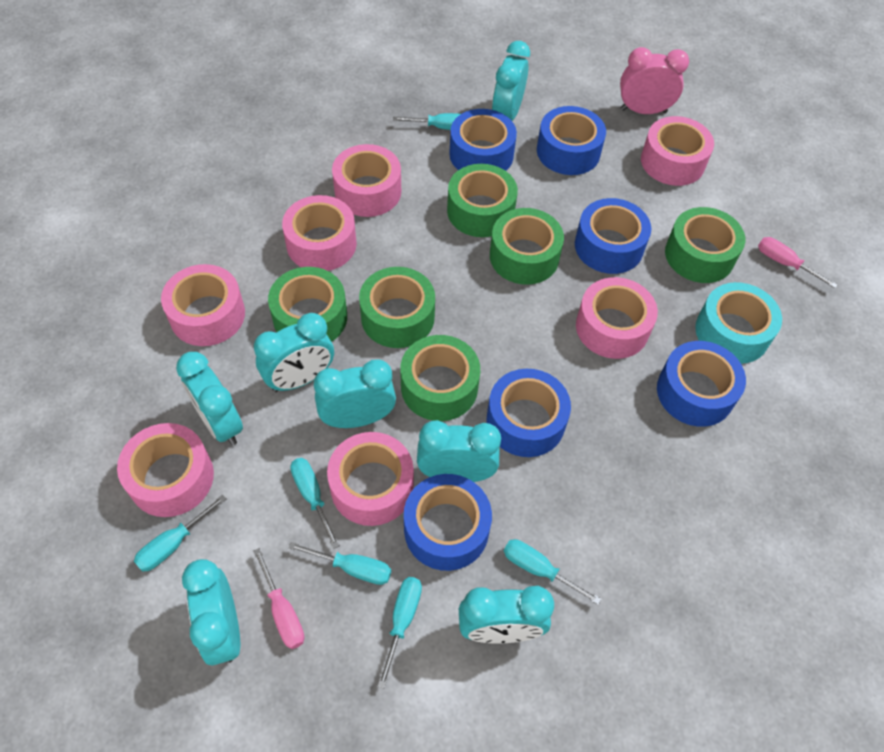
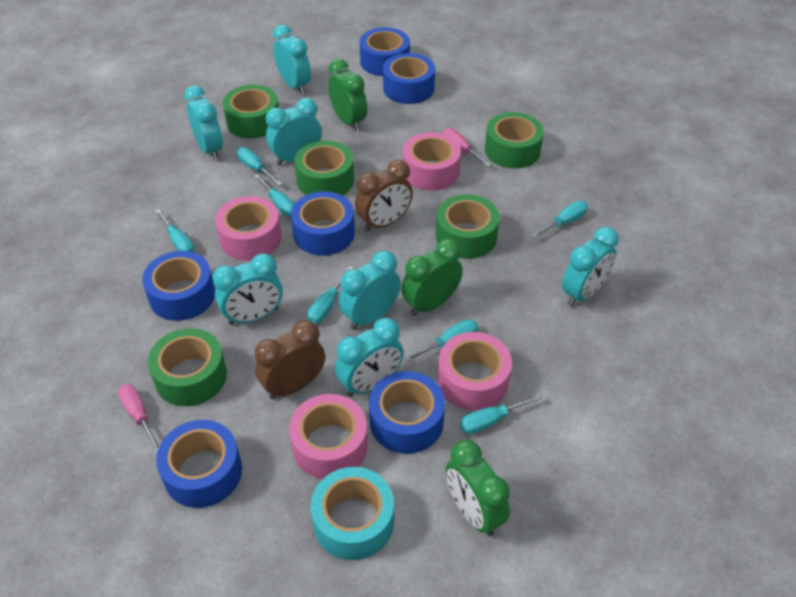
brown clock: 0 -> 2
green clock: 0 -> 3
green tape: 6 -> 5
pink clock: 1 -> 0
pink tape: 7 -> 4
turquoise screwdriver: 6 -> 7

